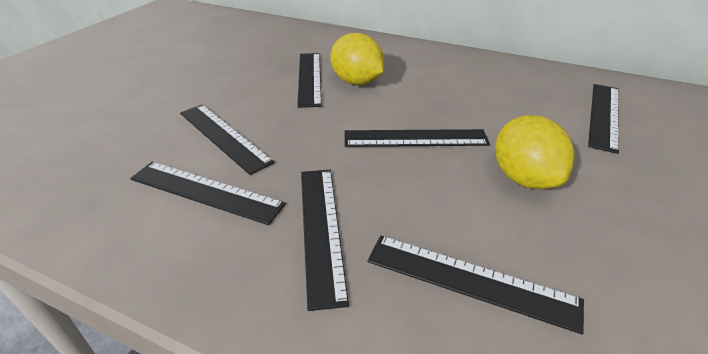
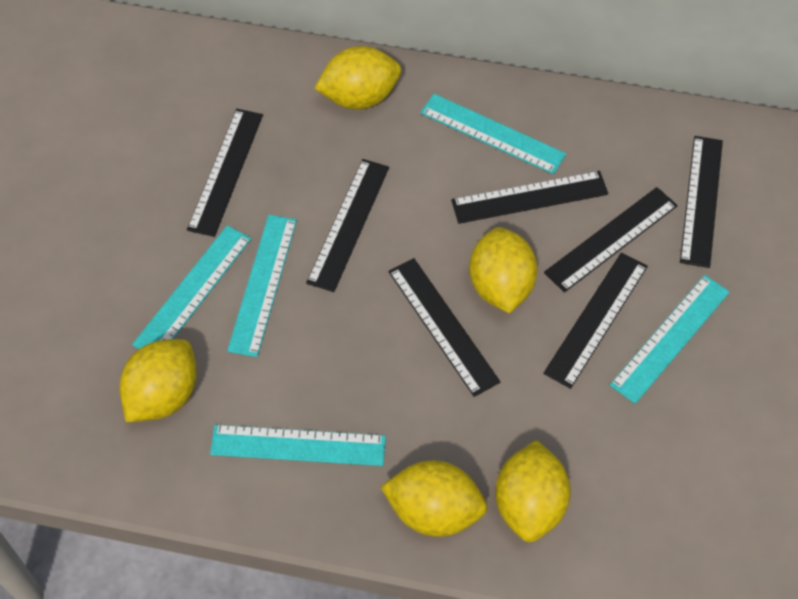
turquoise ruler: 0 -> 5
yellow lemon: 2 -> 5

